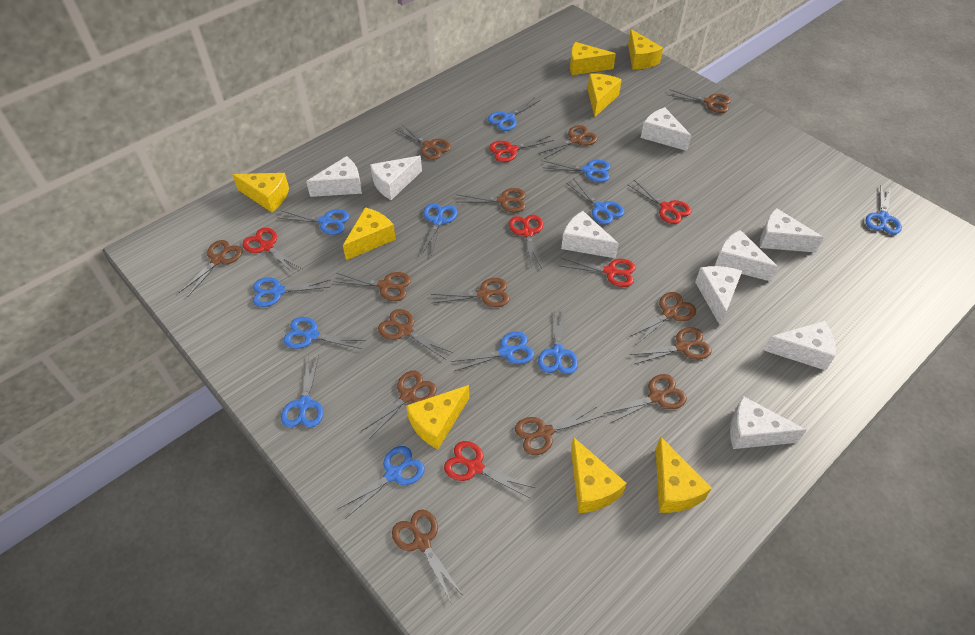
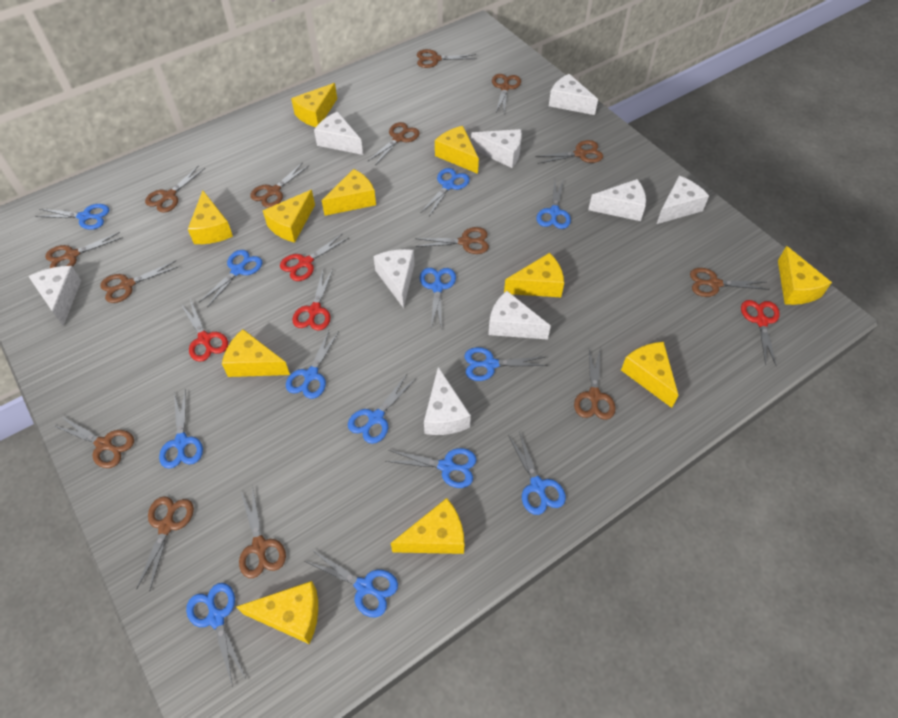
blue scissors: 12 -> 13
red scissors: 6 -> 4
yellow cheese: 8 -> 11

